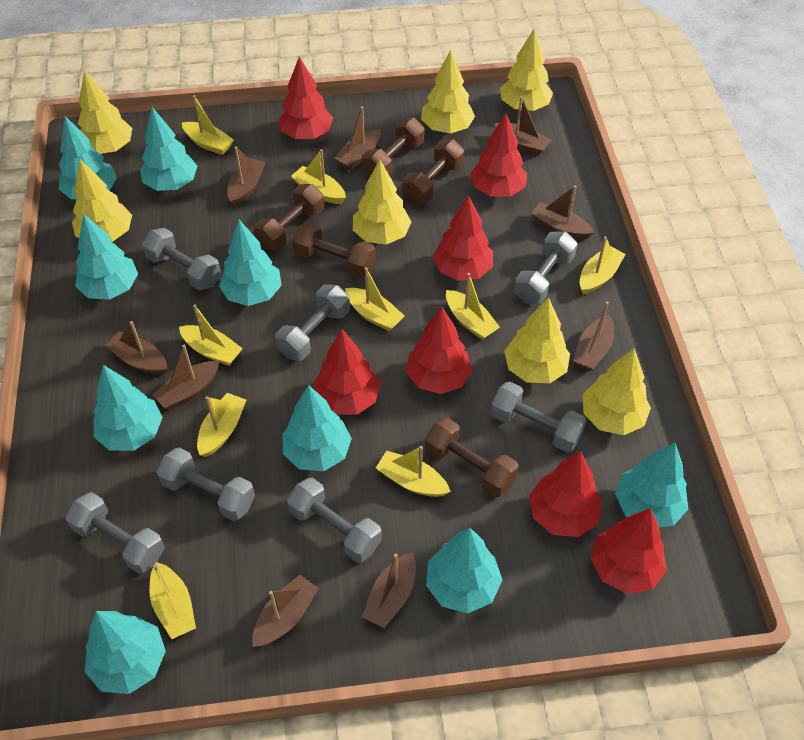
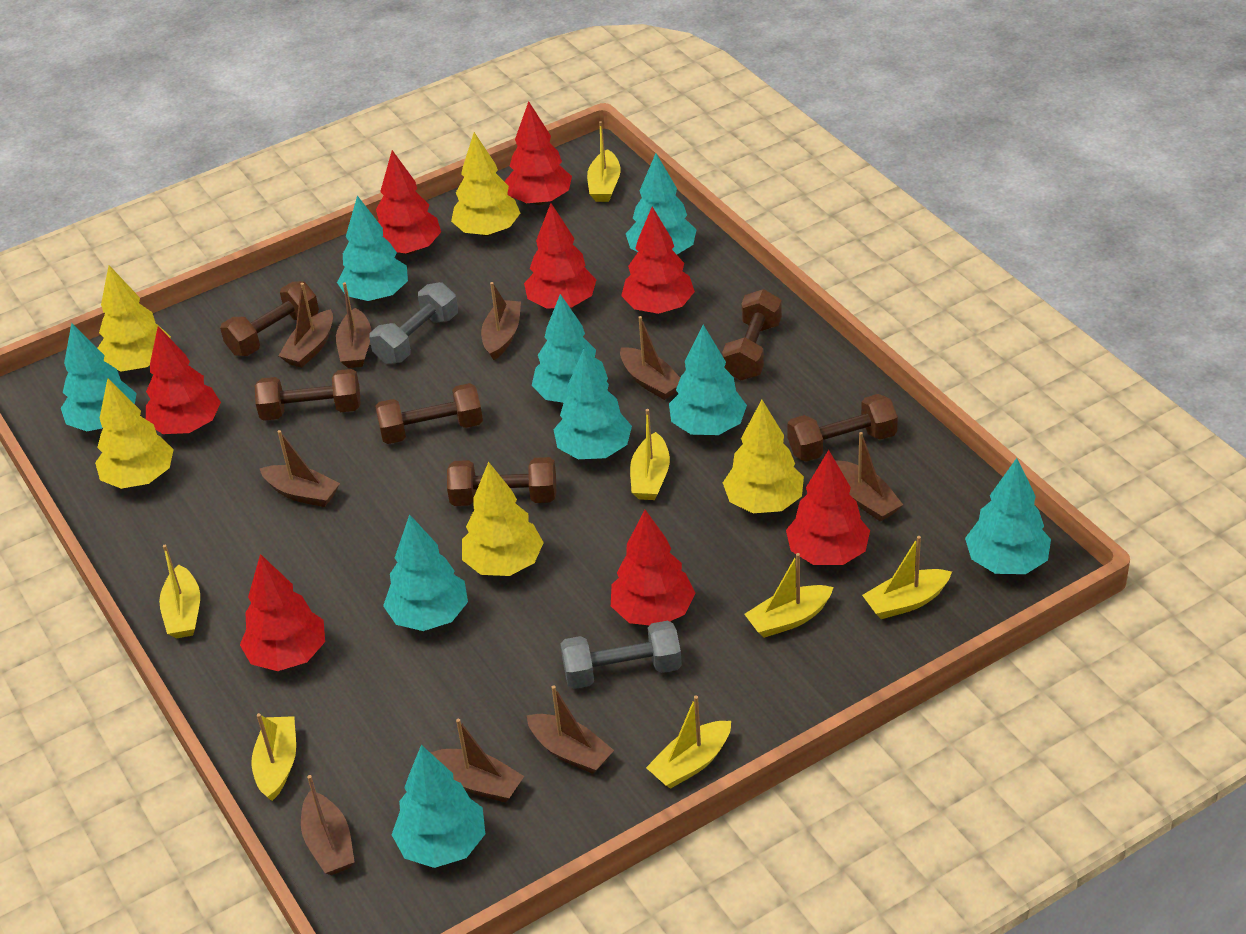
brown dumbbell: 5 -> 6
grey dumbbell: 7 -> 2
red tree: 7 -> 8
yellow boat: 9 -> 7
yellow tree: 7 -> 5

